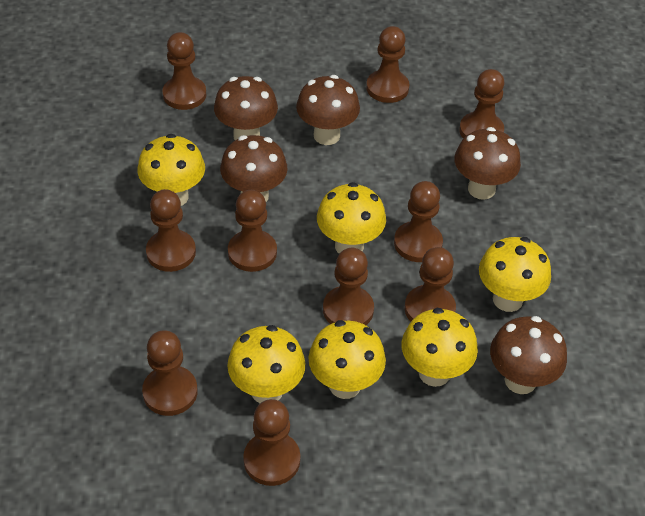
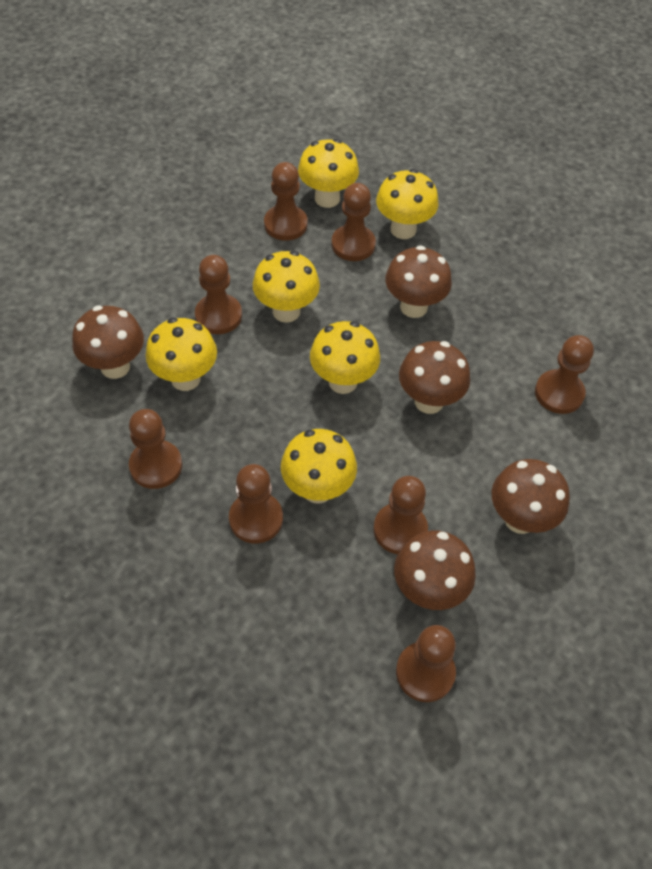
brown pawn: 10 -> 8

